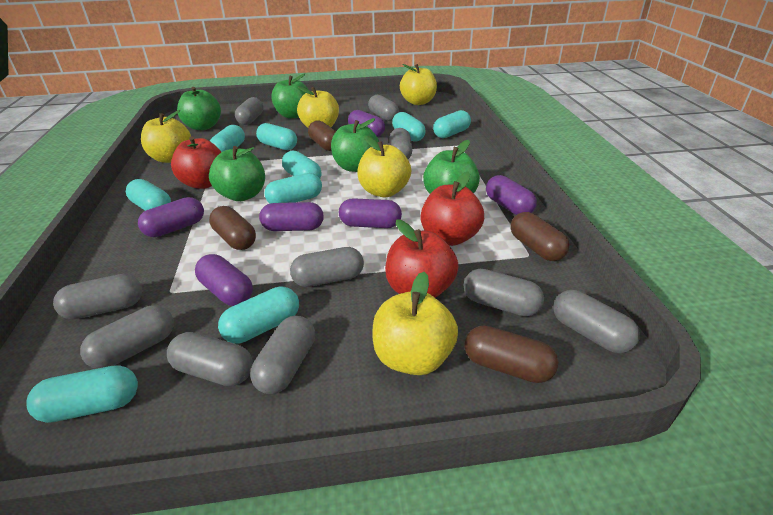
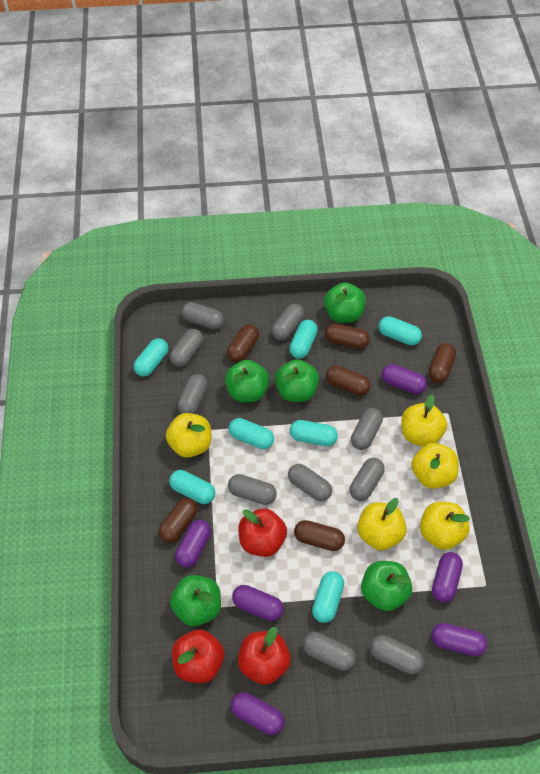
brown capsule: 4 -> 6
turquoise capsule: 9 -> 7

